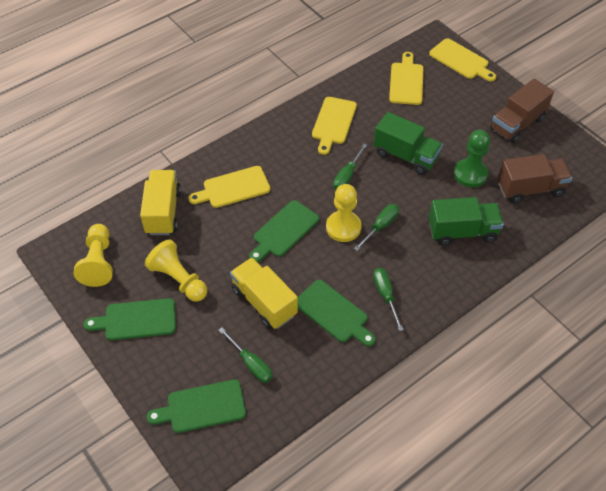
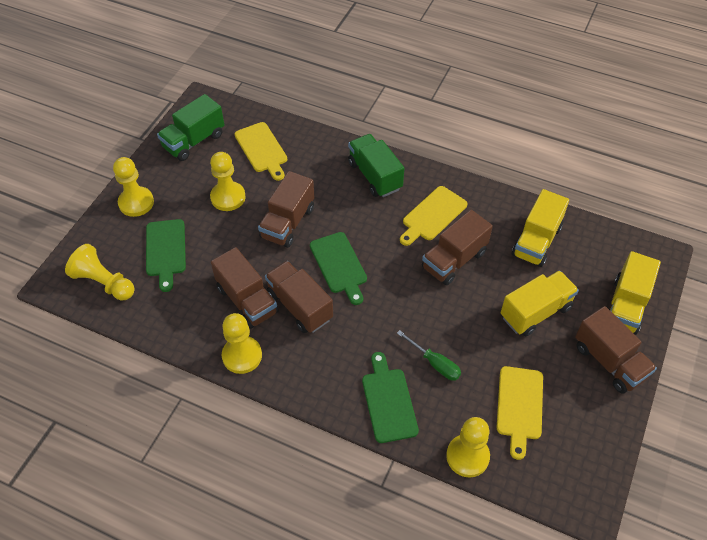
brown truck: 2 -> 5
green cutting board: 4 -> 3
green pawn: 1 -> 0
green screwdriver: 4 -> 1
yellow cutting board: 4 -> 3
yellow pawn: 3 -> 5
yellow truck: 2 -> 3

